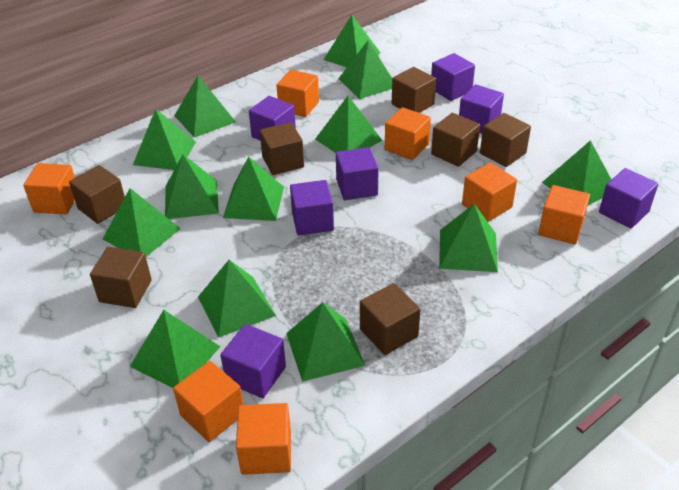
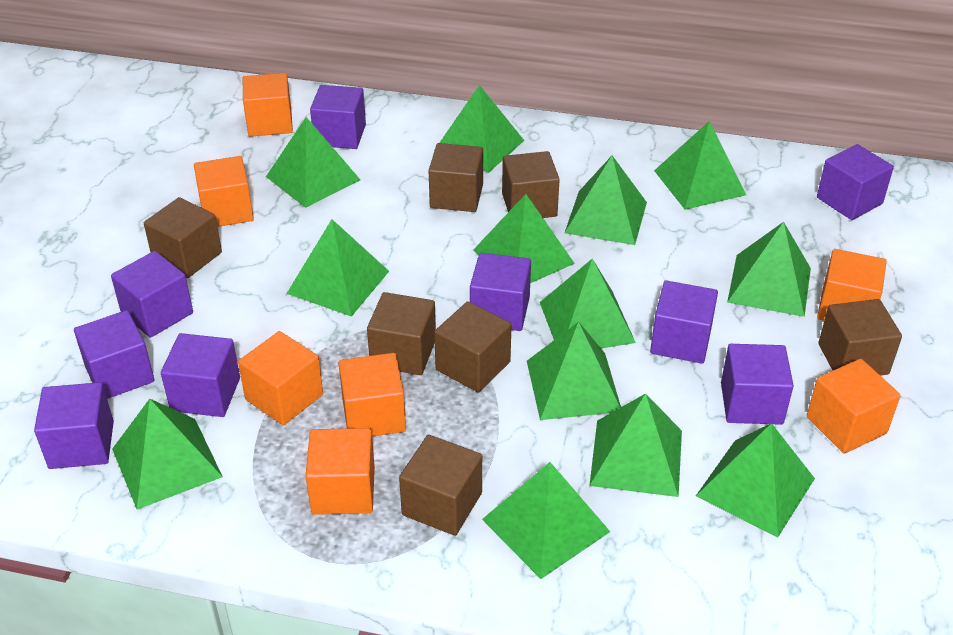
purple cube: 7 -> 9

